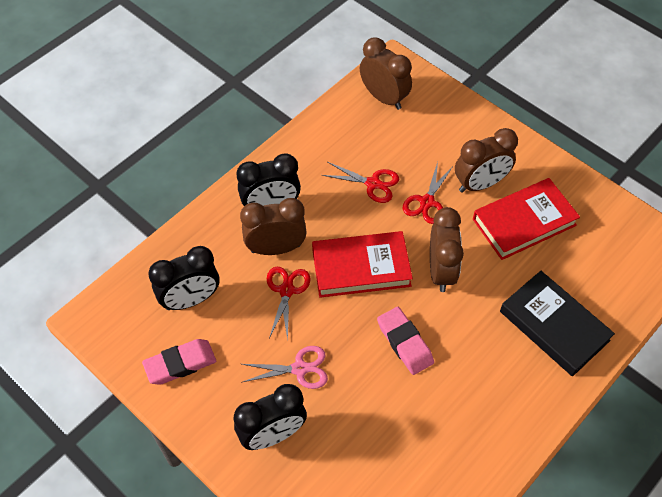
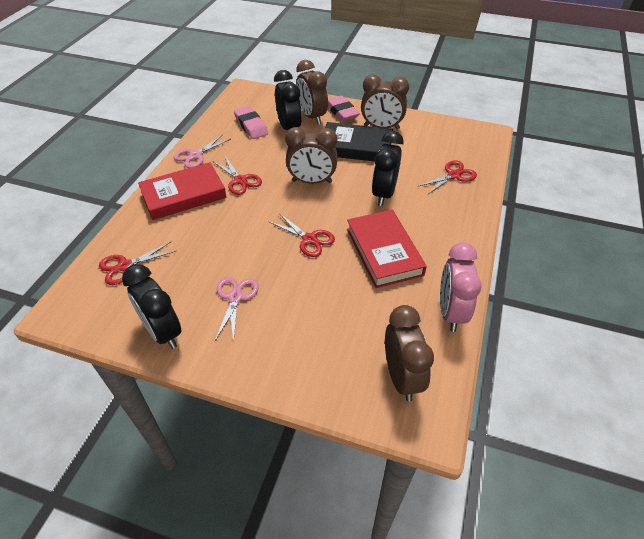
pink clock: 0 -> 1
pink scissors: 1 -> 2
red scissors: 3 -> 4

